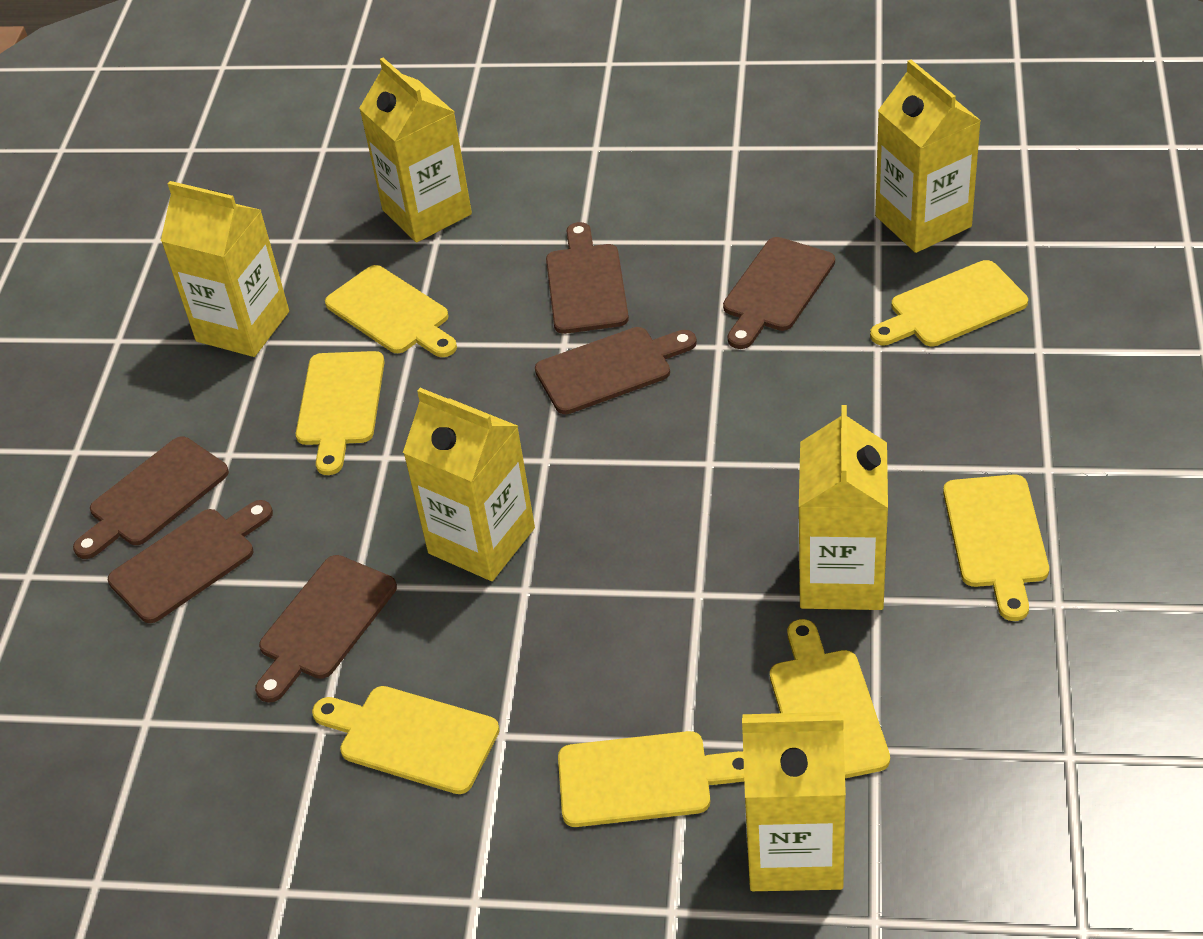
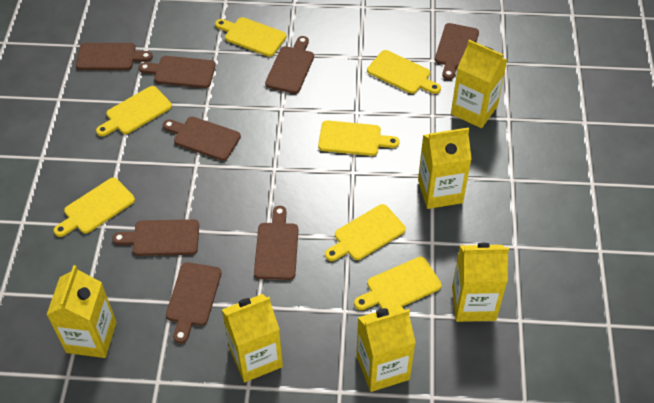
brown cutting board: 6 -> 8

